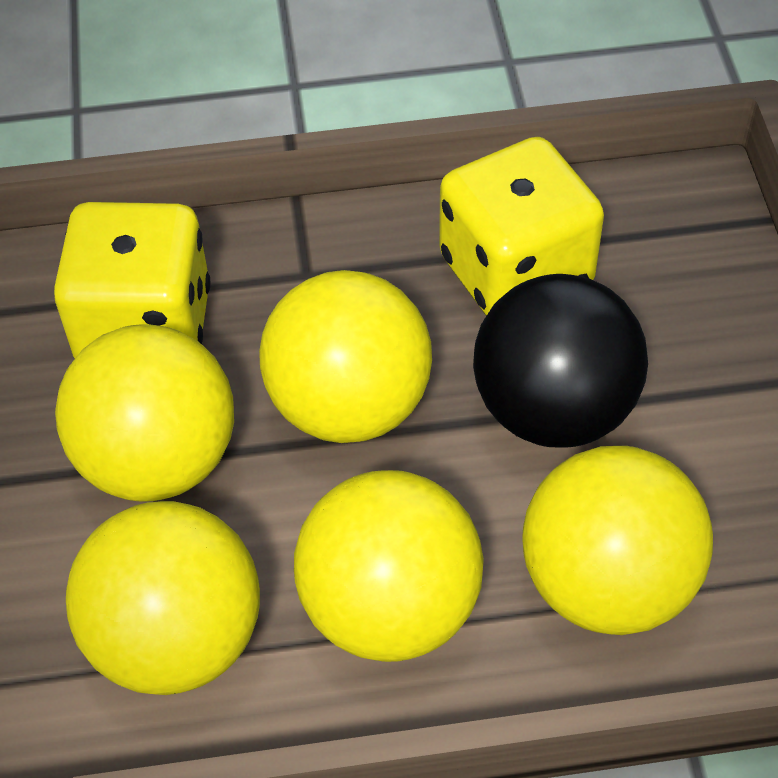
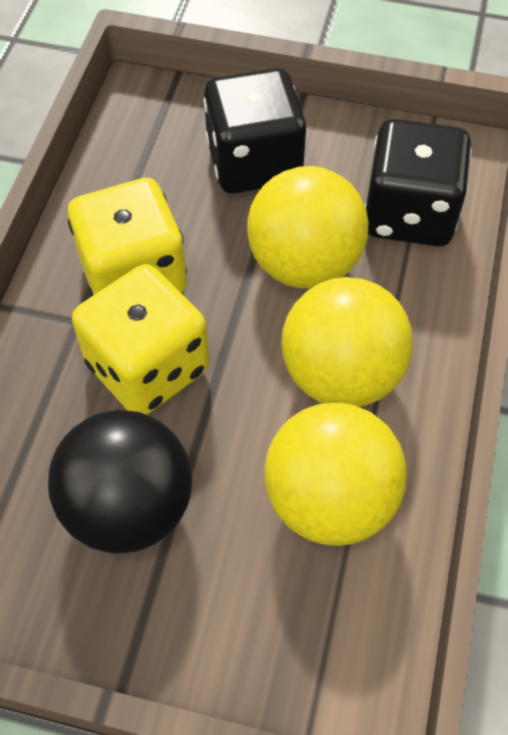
black dice: 0 -> 2
yellow ball: 5 -> 3

